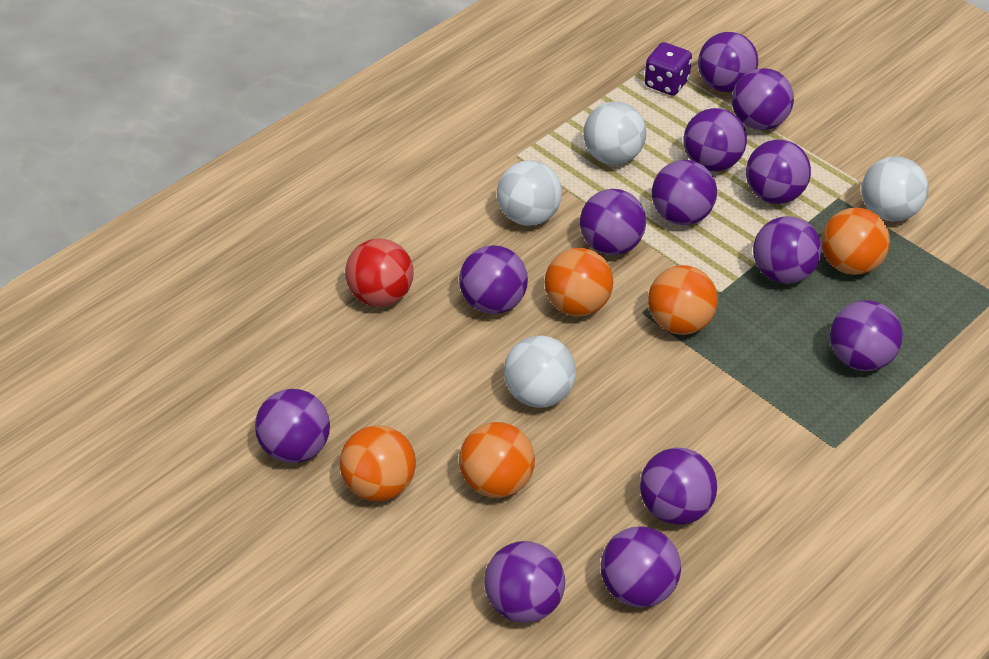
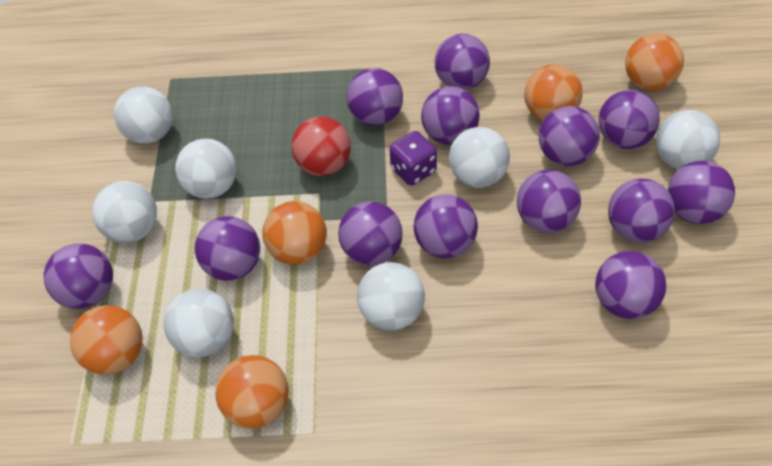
white ball: 4 -> 7

